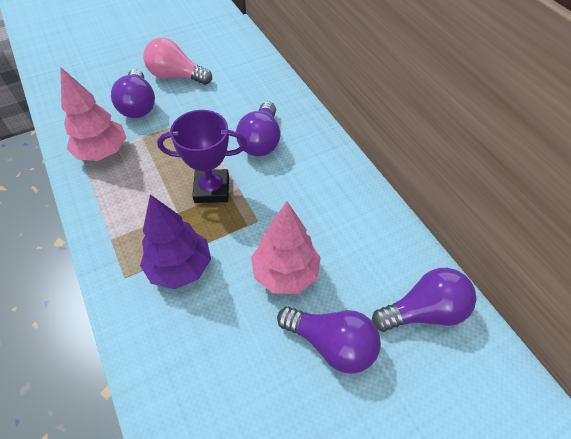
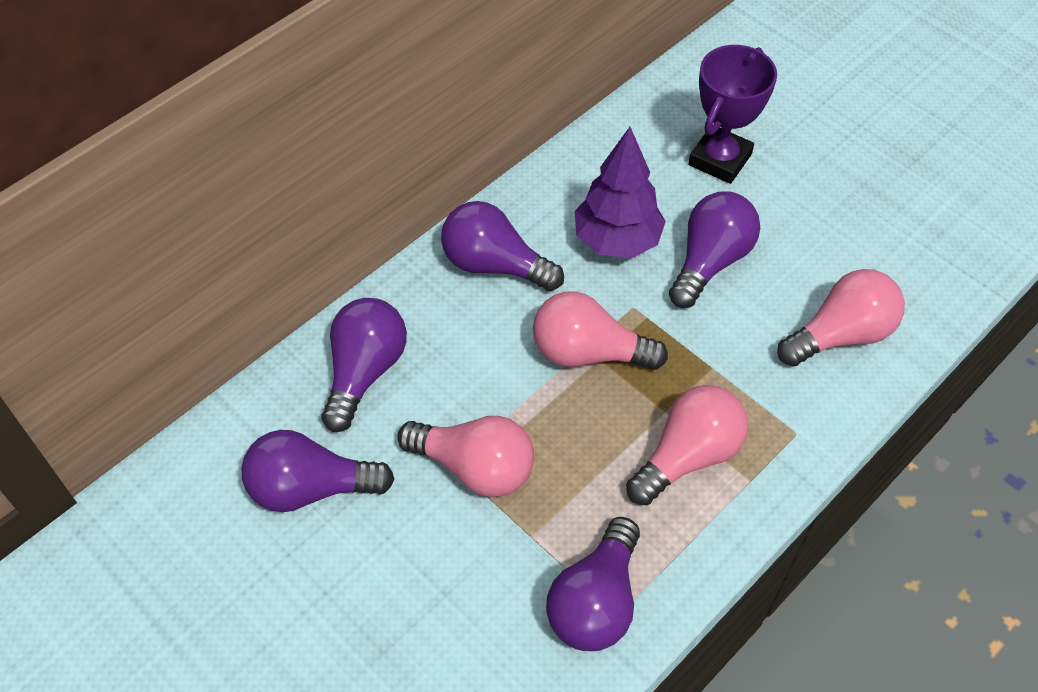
pink light bulb: 1 -> 4
pink tree: 2 -> 0
purple light bulb: 4 -> 5

